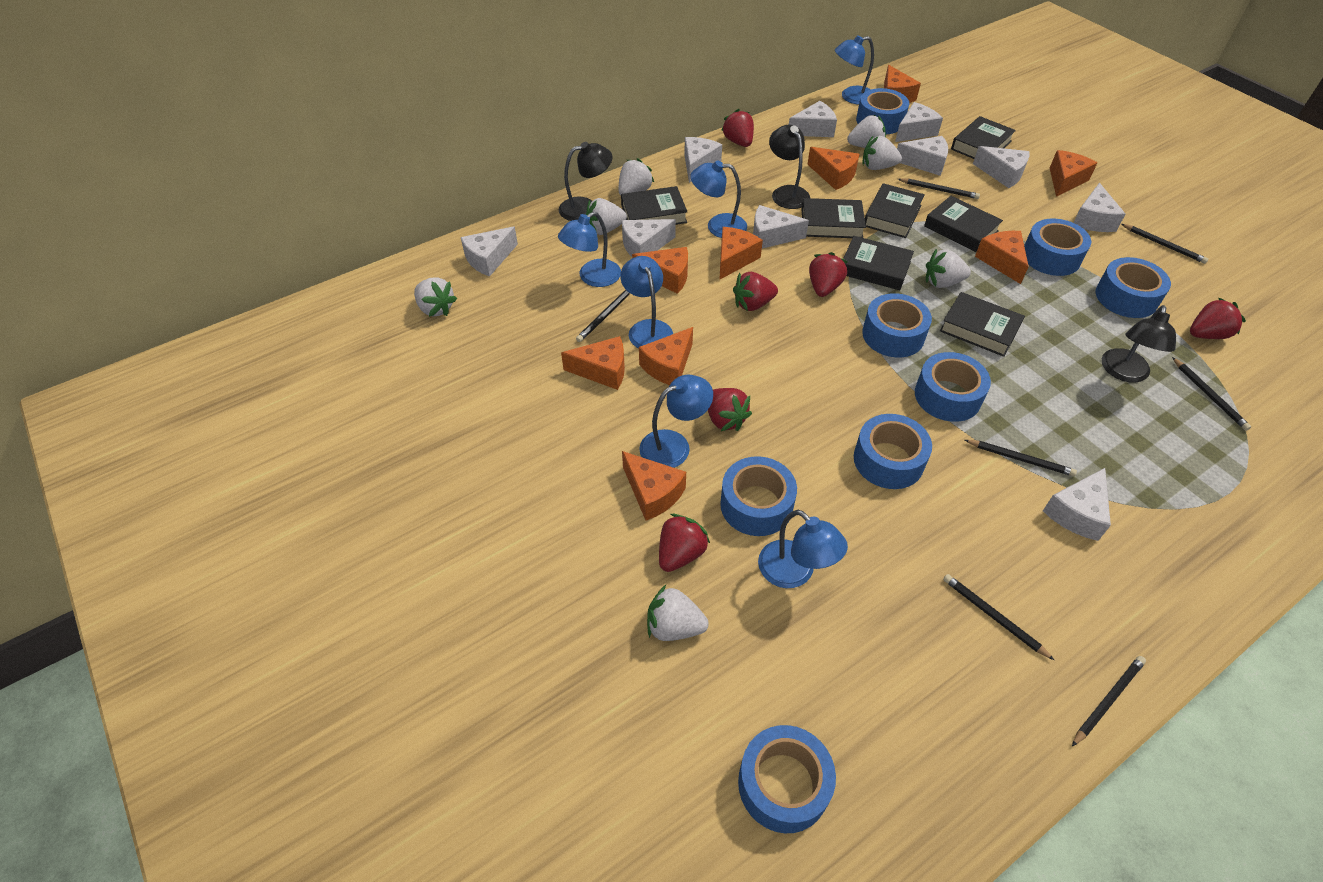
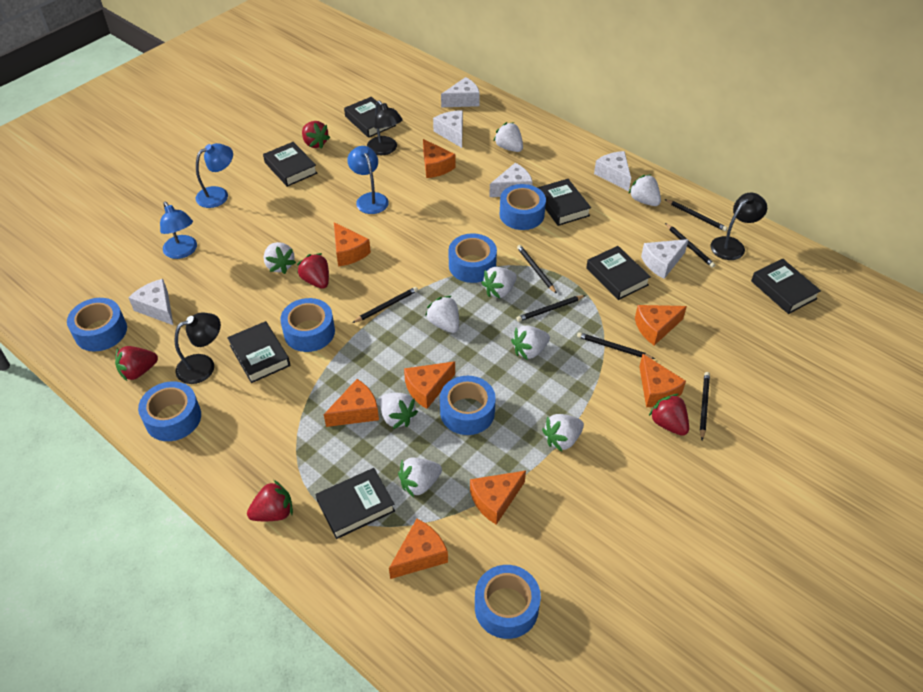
blue lamp: 6 -> 3
blue tape: 8 -> 7
orange cheese: 9 -> 8
red strawberry: 6 -> 5
white cheese: 10 -> 6
white strawberry: 7 -> 9

